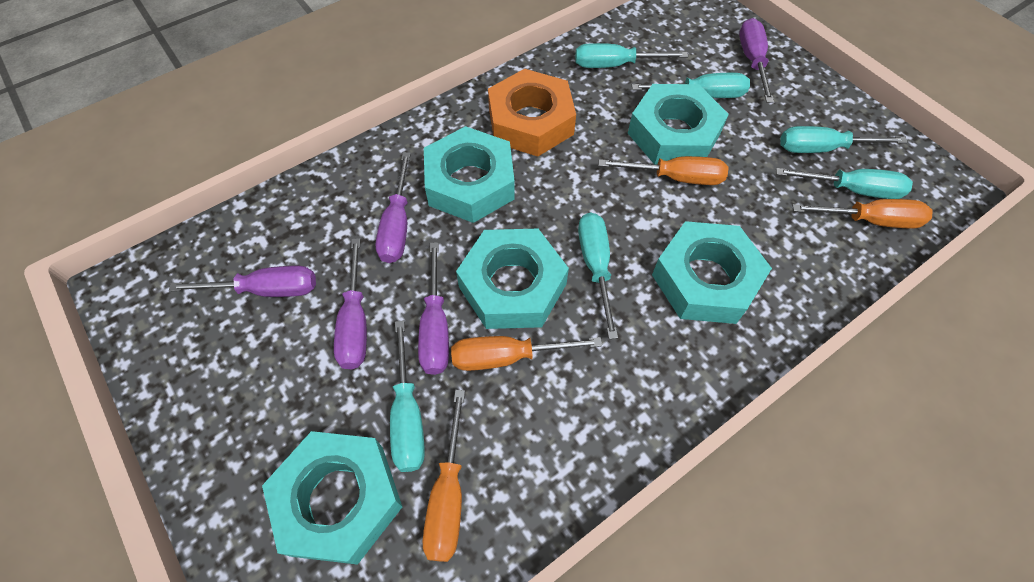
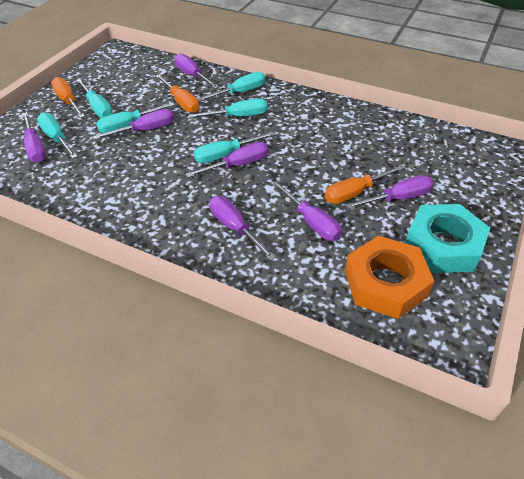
orange screwdriver: 4 -> 3
purple screwdriver: 5 -> 7
turquoise nut: 5 -> 1

